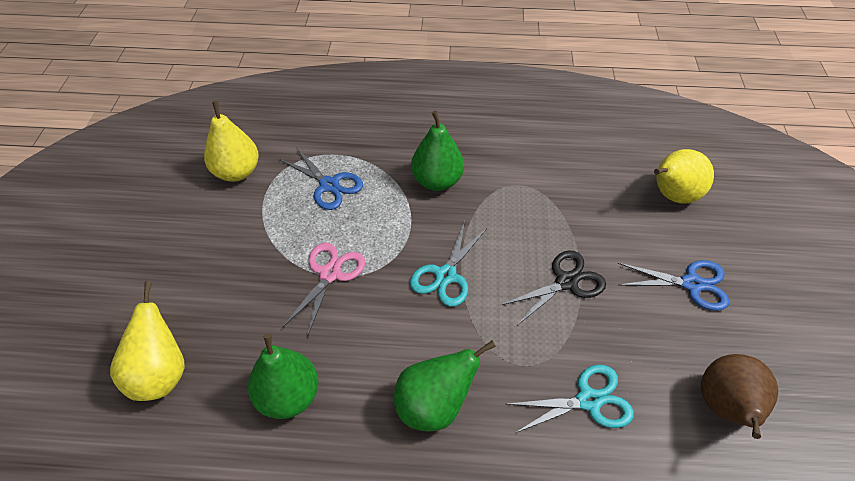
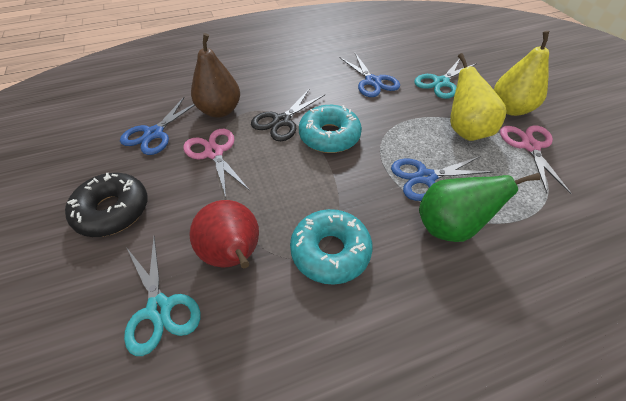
black donut: 0 -> 1
blue scissors: 2 -> 3
green pear: 3 -> 1
pink scissors: 1 -> 2
red pear: 0 -> 1
turquoise donut: 0 -> 2
yellow pear: 3 -> 2

